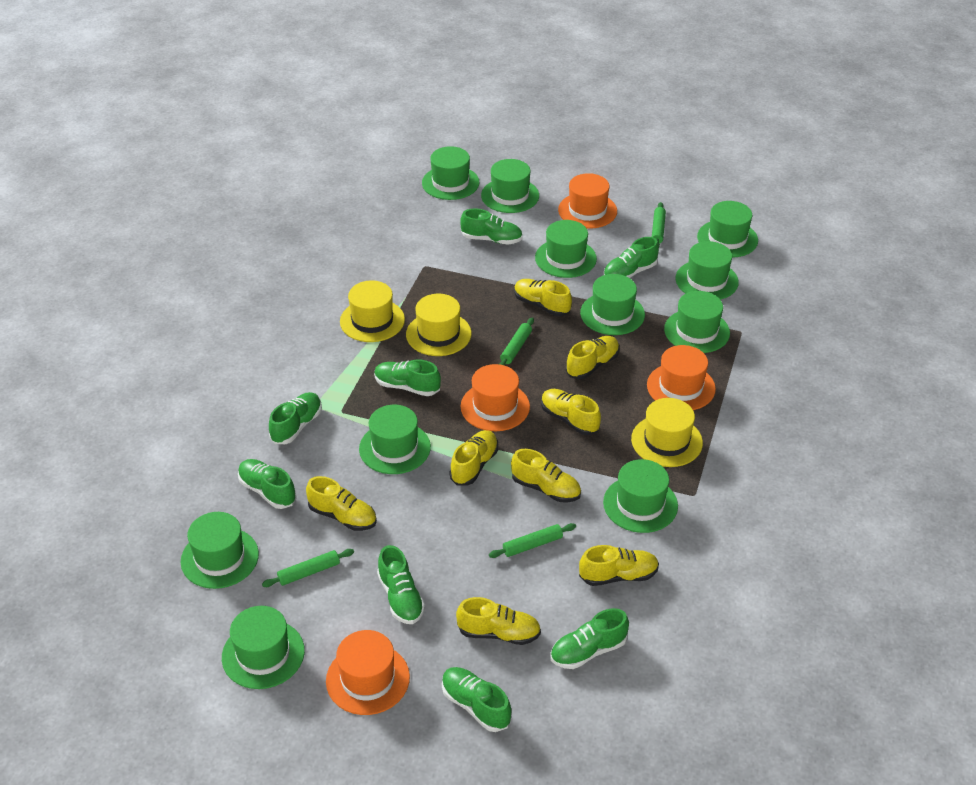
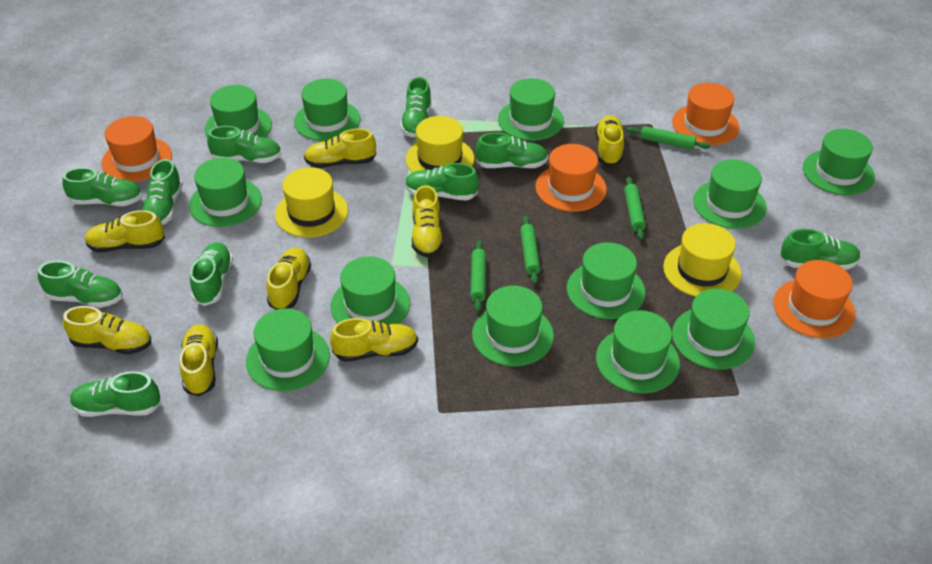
green hat: 11 -> 12
green shoe: 8 -> 10

